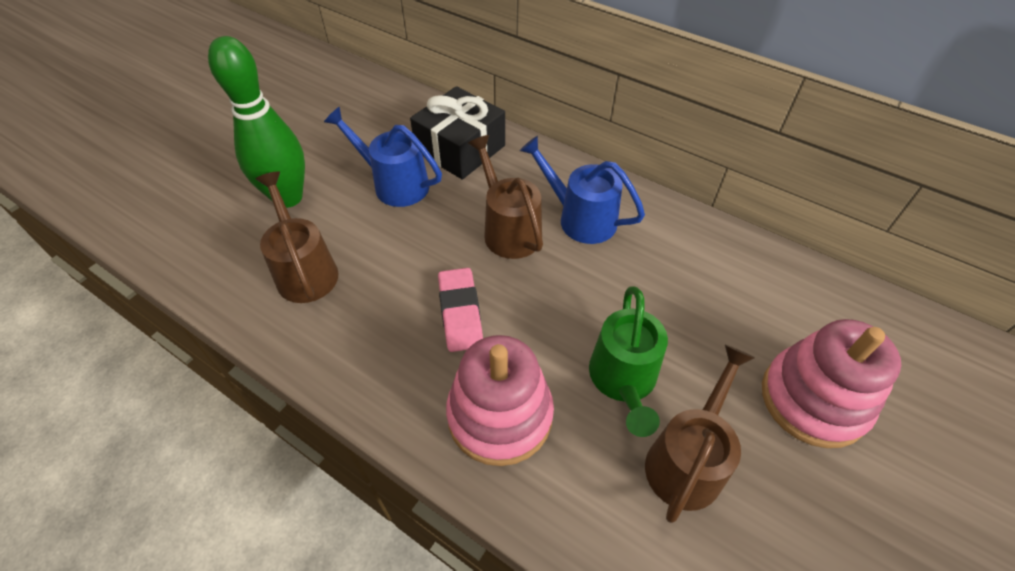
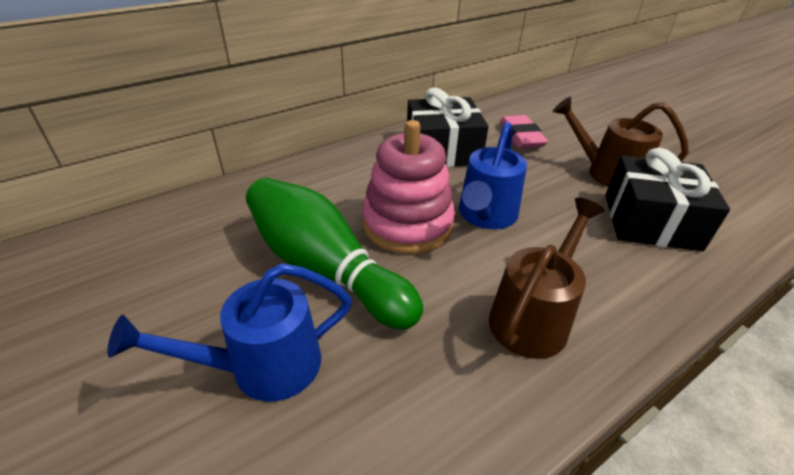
black gift: 1 -> 2
brown watering can: 3 -> 2
green watering can: 1 -> 0
pink stacking toy: 2 -> 1

